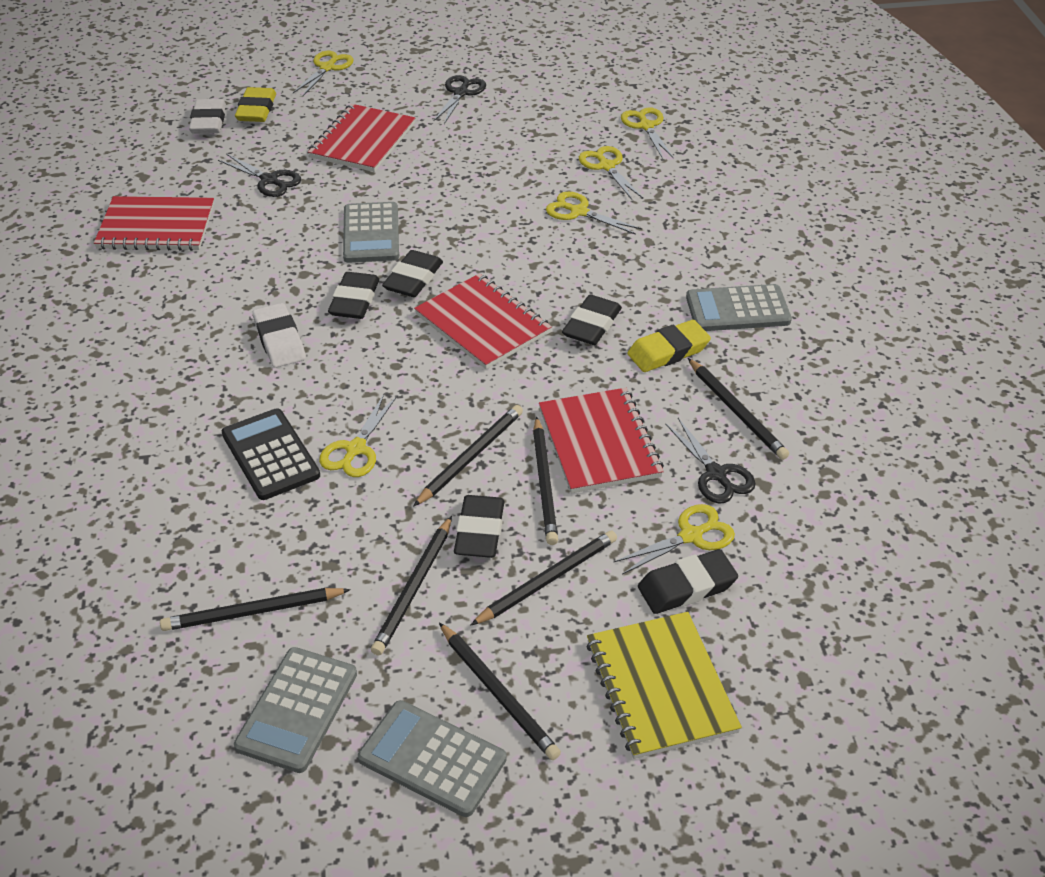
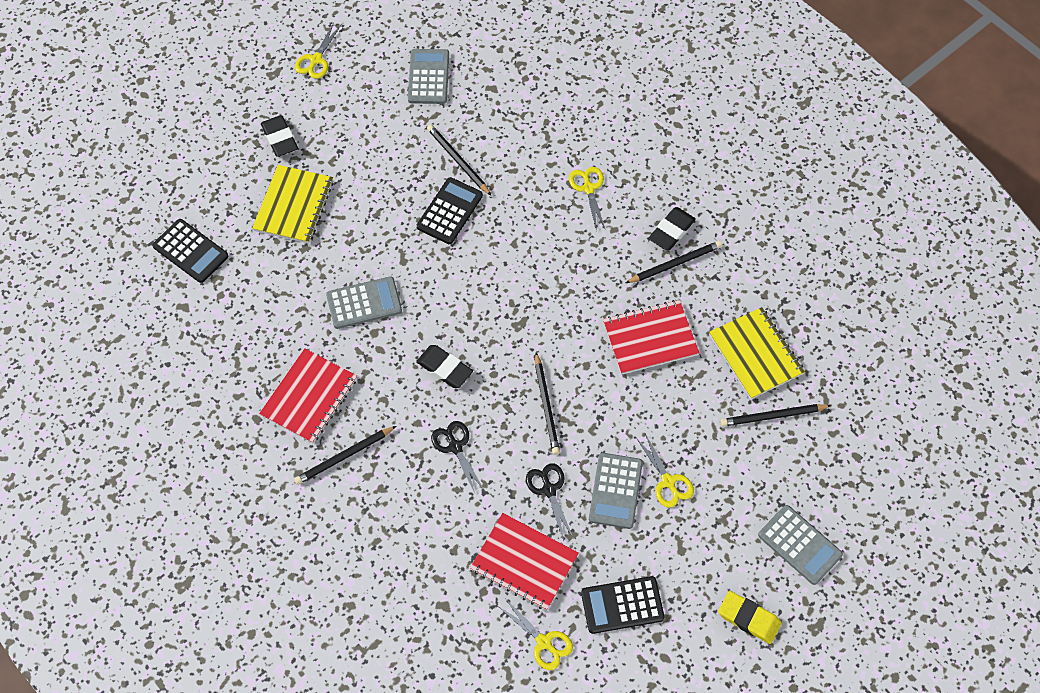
black calculator: 1 -> 3
black eraser: 5 -> 3
black pencil: 7 -> 5
black scissors: 3 -> 2
red notebook: 4 -> 3
white eraser: 2 -> 0
yellow eraser: 2 -> 1
yellow notebook: 1 -> 2
yellow scissors: 6 -> 4

